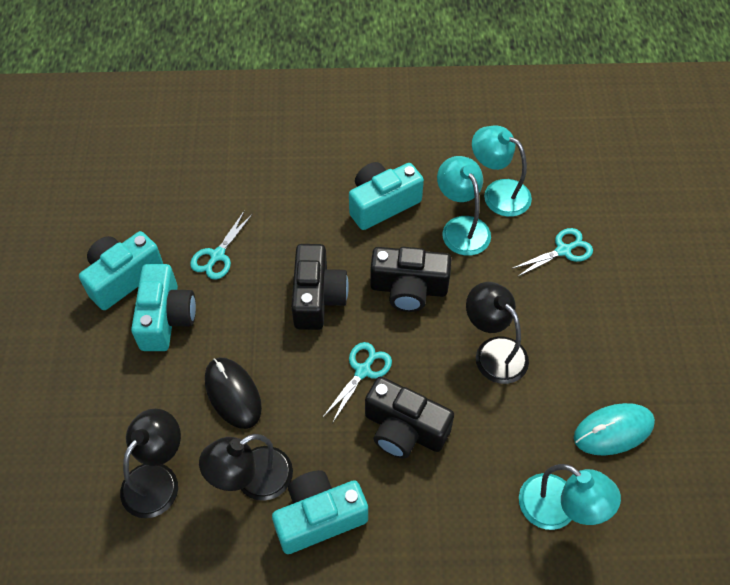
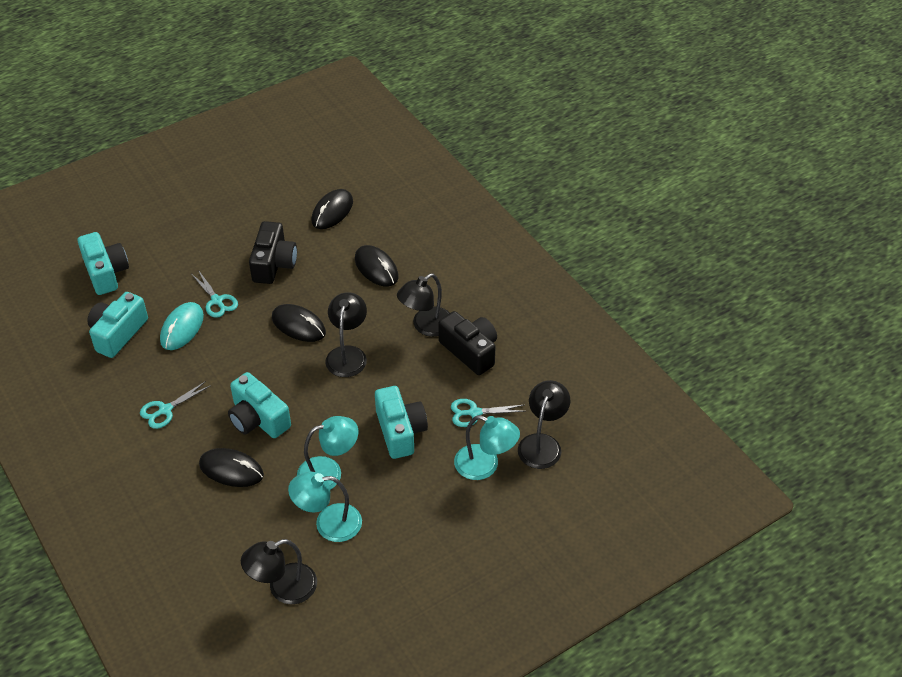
black camera: 3 -> 2
black lamp: 3 -> 4
black mouse: 1 -> 4

